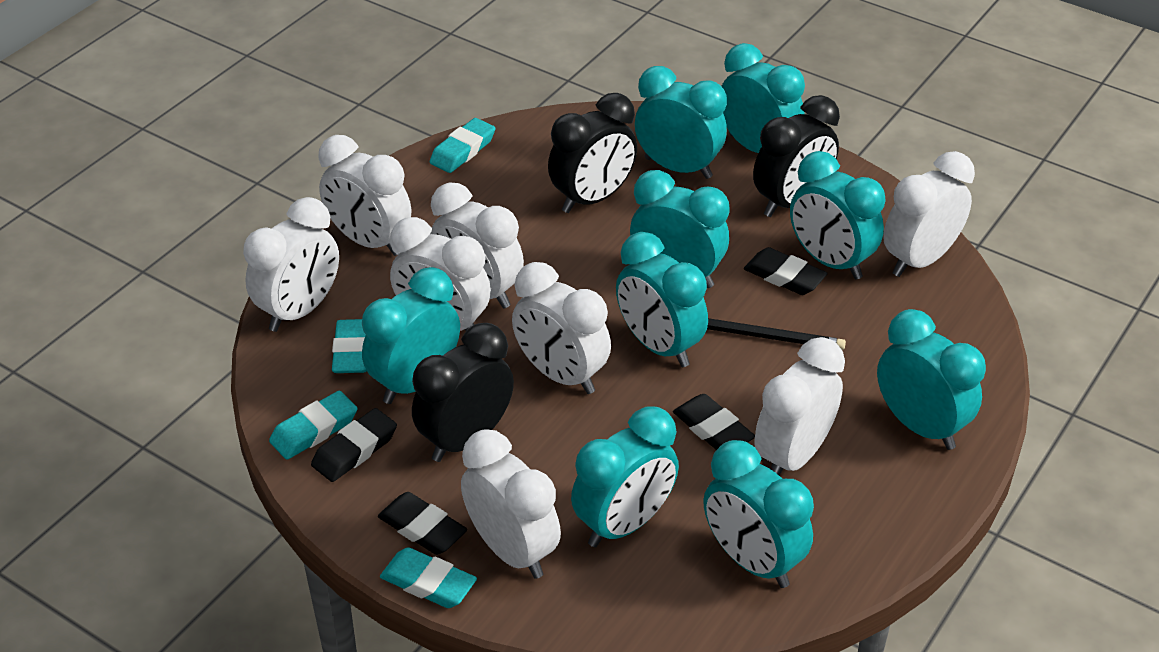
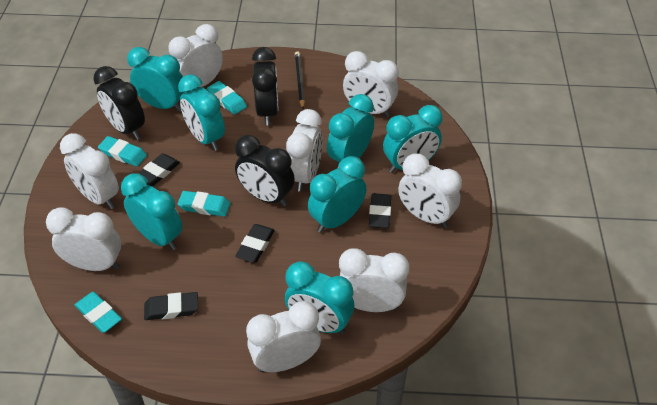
turquoise clock: 9 -> 7

